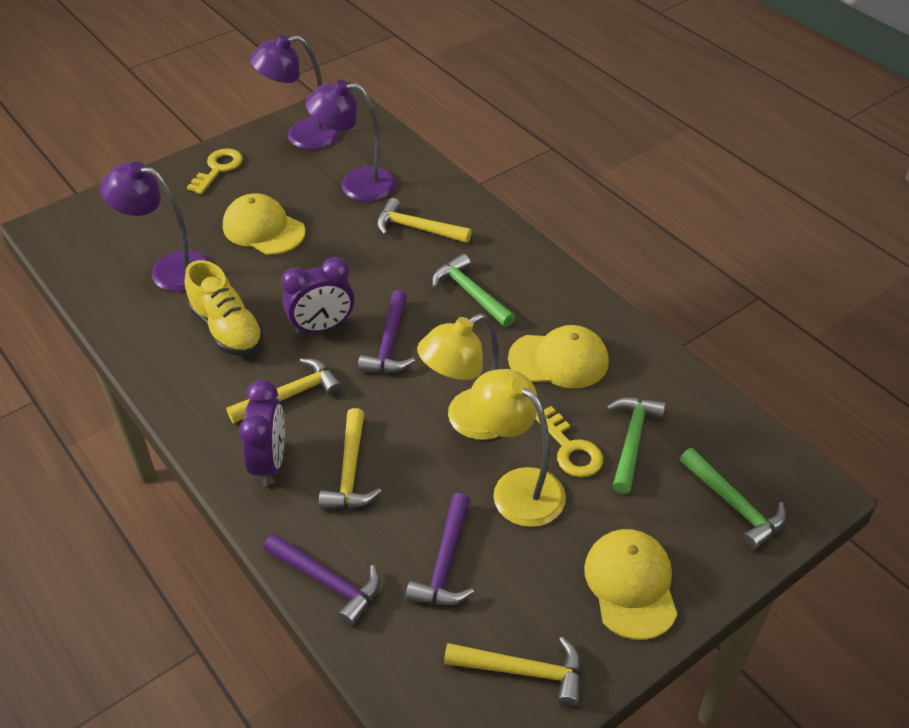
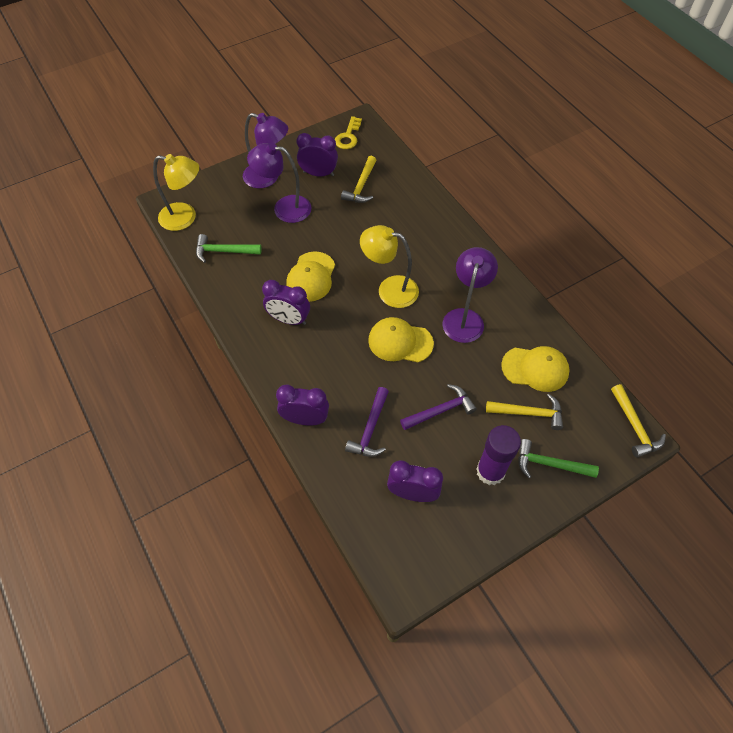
green hammer: 3 -> 2
purple clock: 2 -> 4
purple glue stick: 0 -> 1
purple hammer: 3 -> 2
yellow hammer: 4 -> 3
yellow key: 2 -> 1
yellow shoe: 1 -> 0

